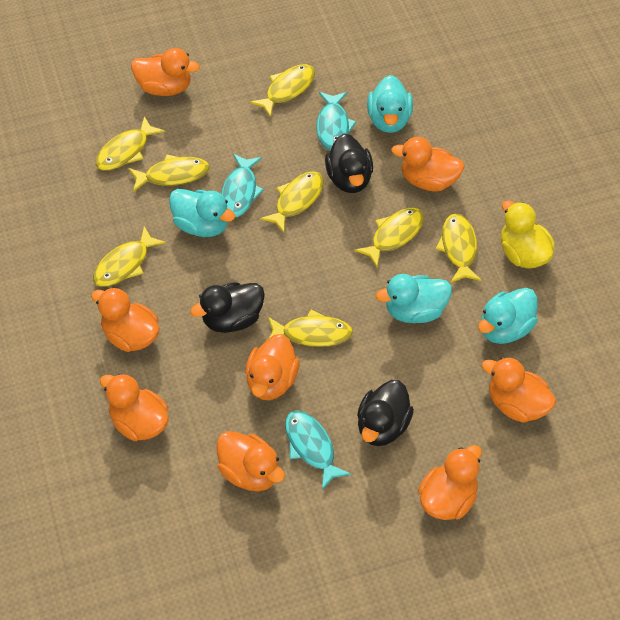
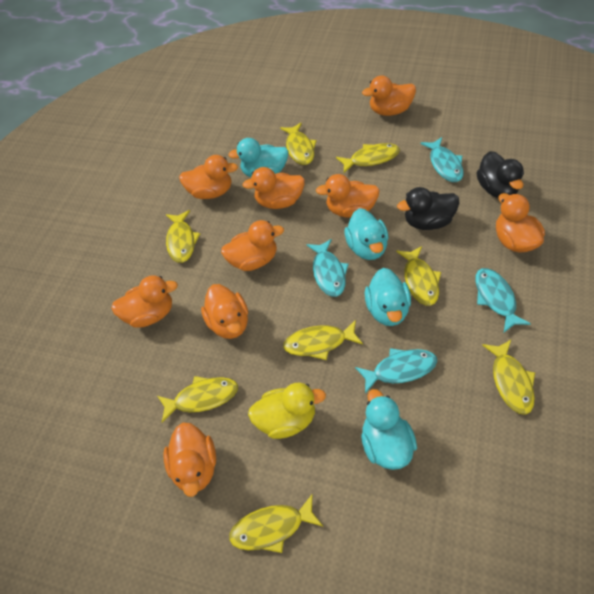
black duck: 3 -> 2
orange duck: 8 -> 9
turquoise fish: 3 -> 4

